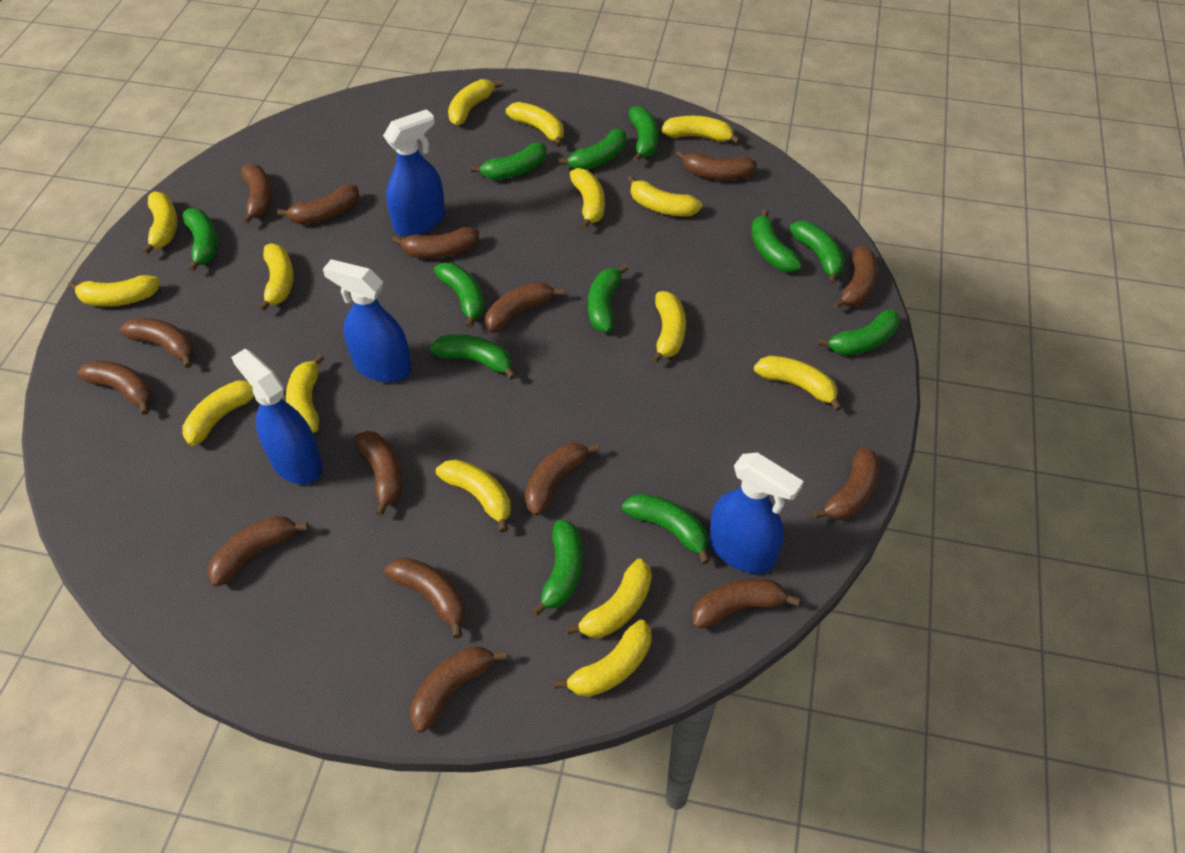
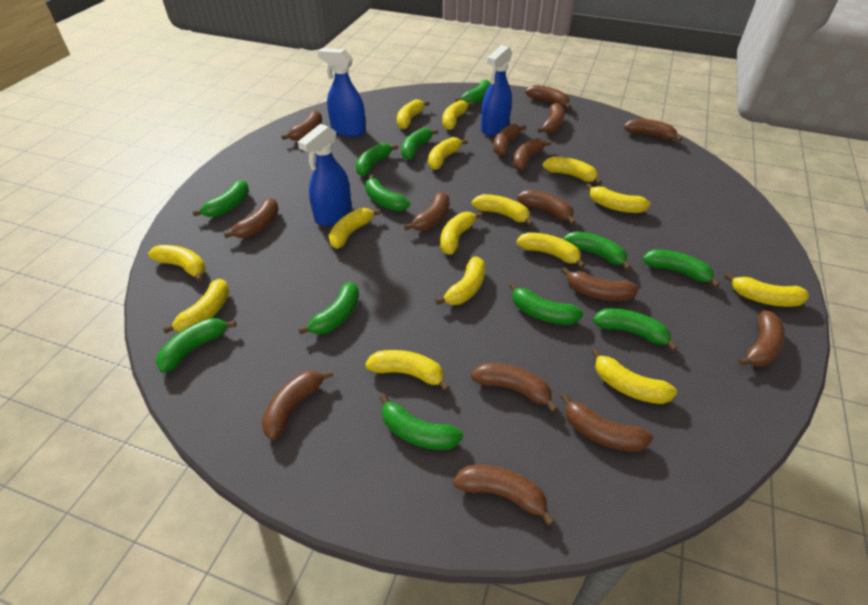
blue spray bottle: 4 -> 3

